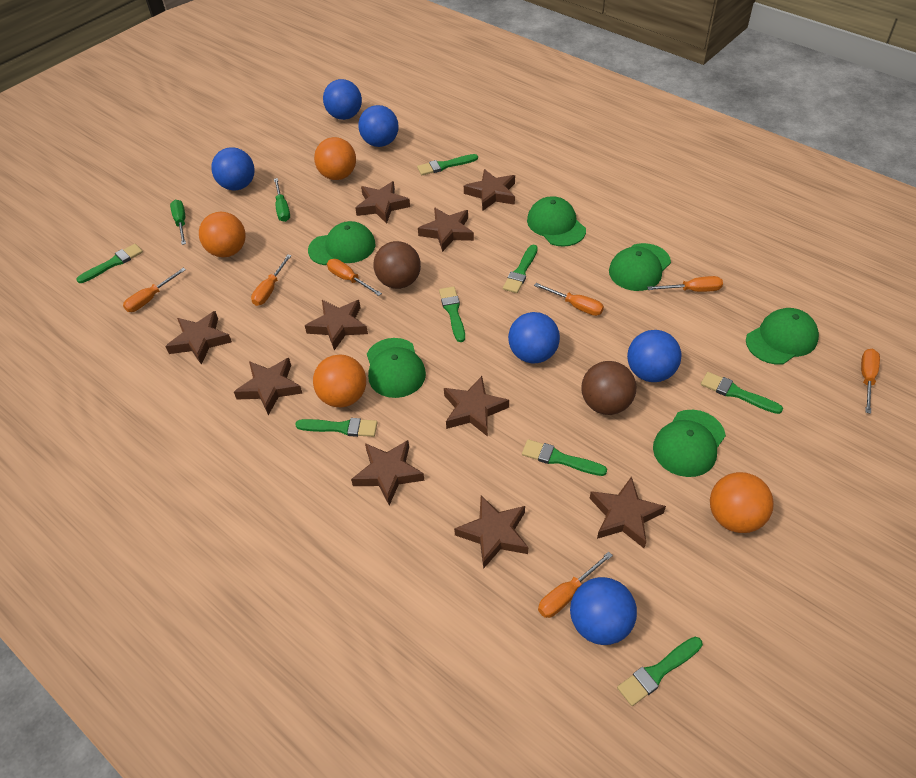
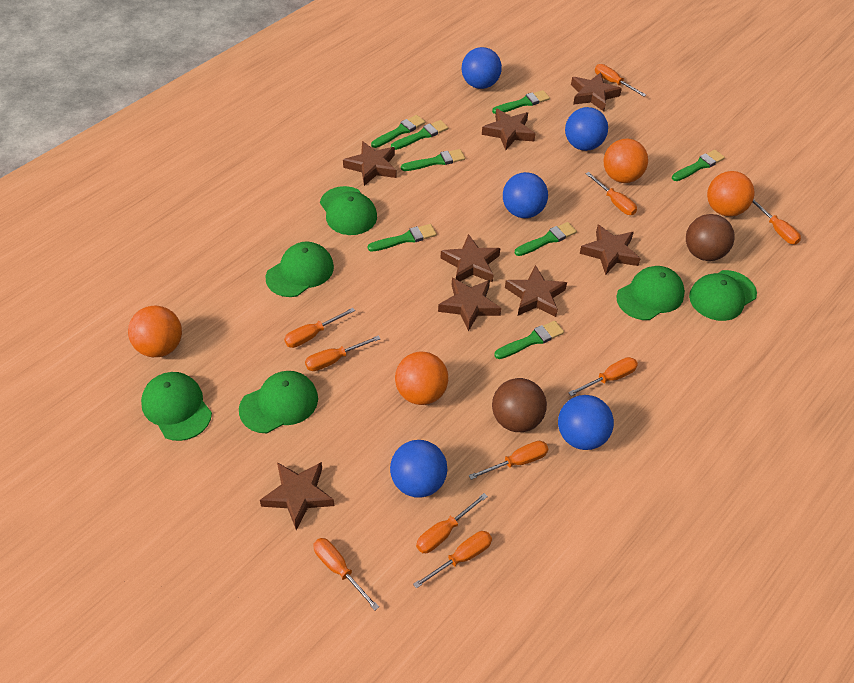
blue ball: 6 -> 5
brown star: 10 -> 8
green screwdriver: 2 -> 0
orange screwdriver: 7 -> 10

